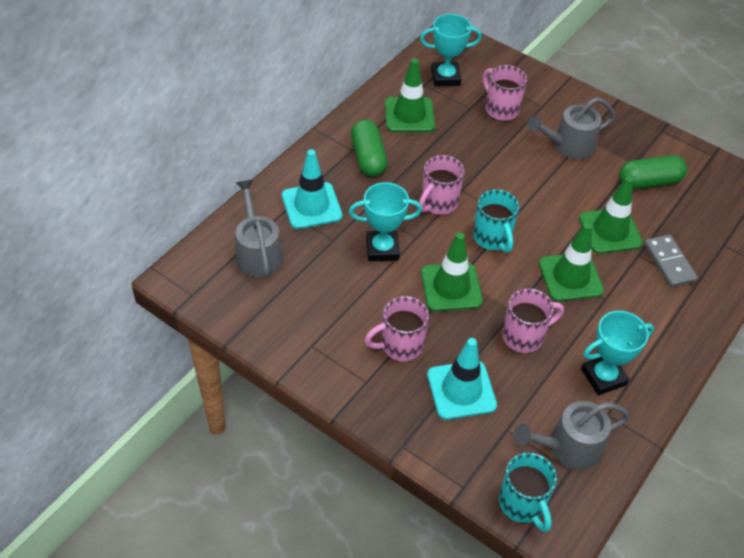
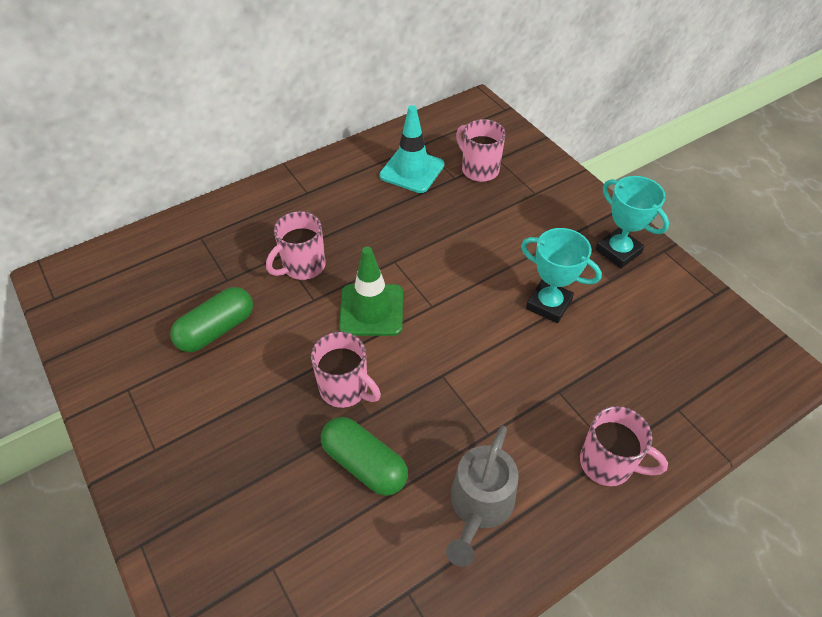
green traffic cone: 4 -> 1
grey domino: 1 -> 0
grey watering can: 3 -> 1
turquoise mug: 2 -> 0
turquoise traffic cone: 2 -> 1
turquoise trophy: 3 -> 2

